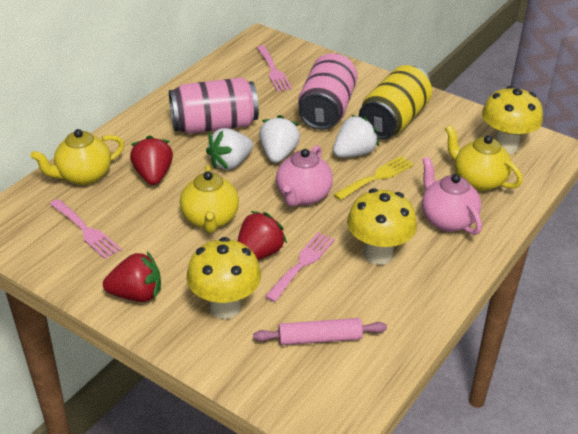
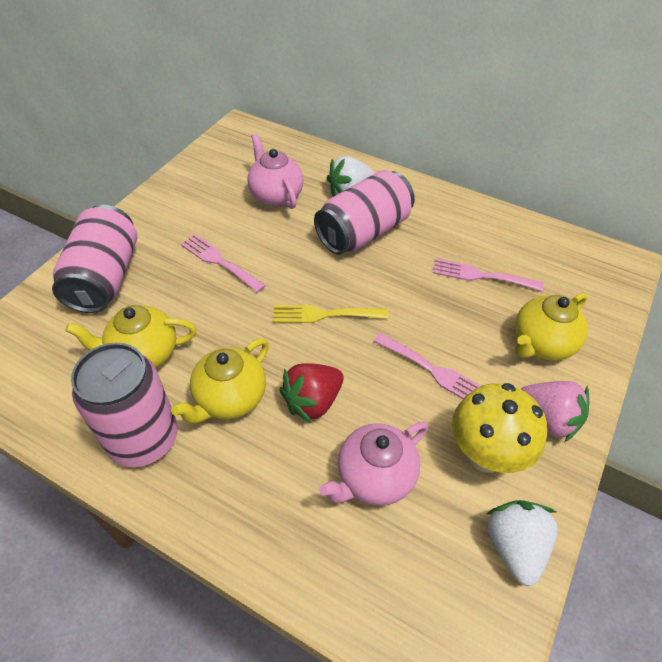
pink can: 2 -> 3
pink rolling pin: 1 -> 0
pink strawberry: 0 -> 1
red strawberry: 3 -> 1
white strawberry: 3 -> 2
yellow can: 1 -> 0
yellow mushroom: 3 -> 1

